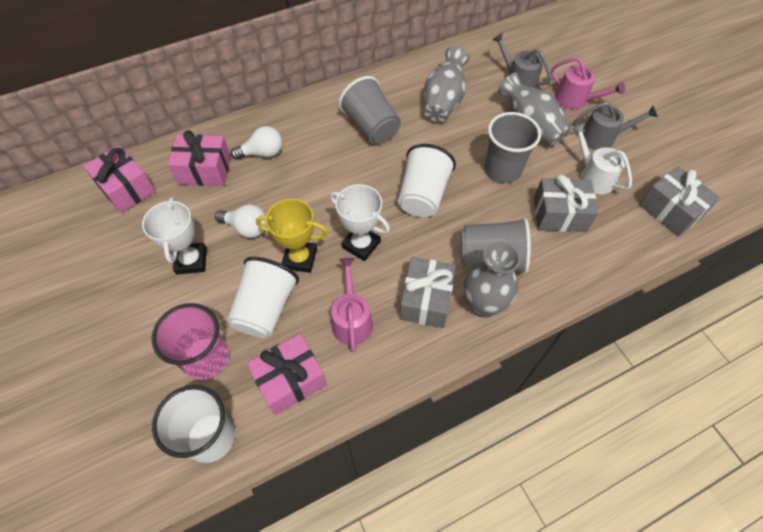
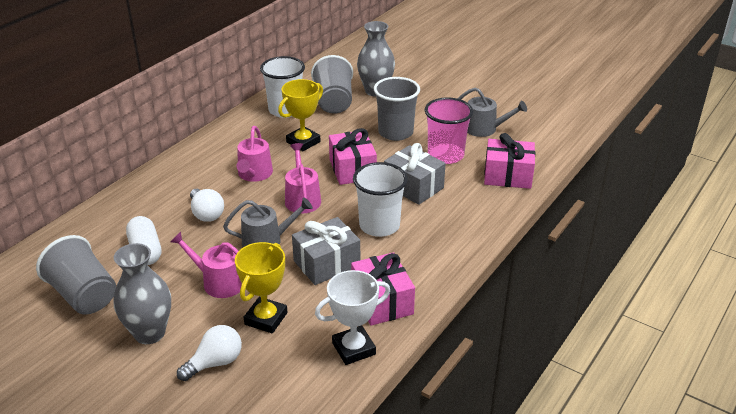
grey gift: 3 -> 2
grey vase: 3 -> 2
pink watering can: 2 -> 3
white capsule: 0 -> 1
white cup: 3 -> 2
white trophy: 2 -> 1
white watering can: 1 -> 0
yellow trophy: 1 -> 2

